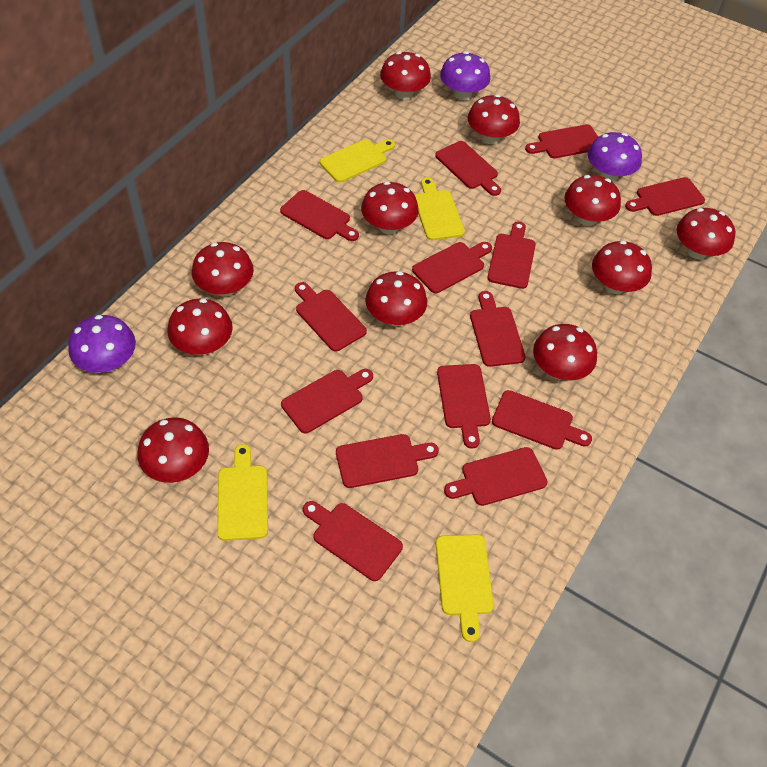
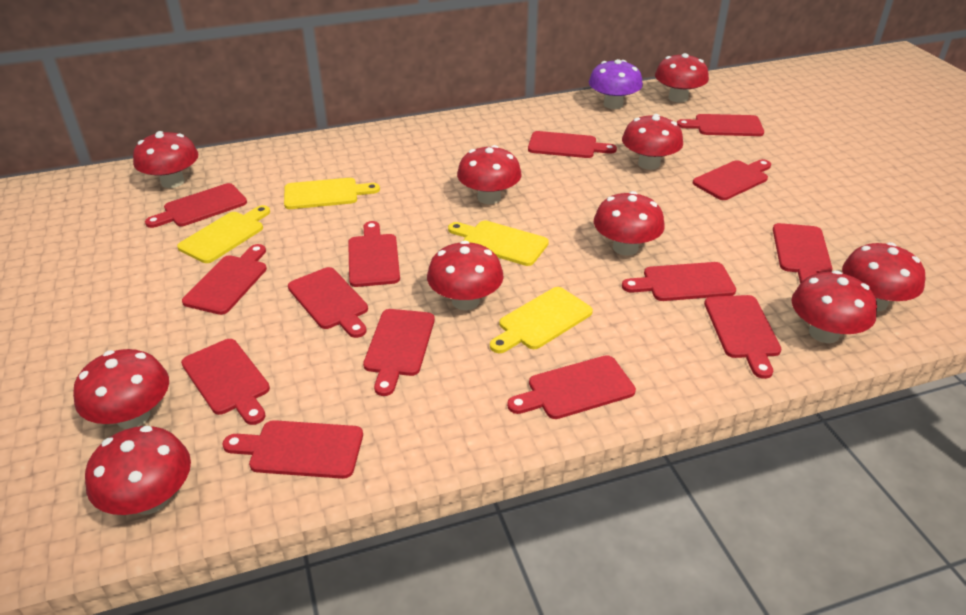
purple mushroom: 3 -> 1
red mushroom: 11 -> 10

